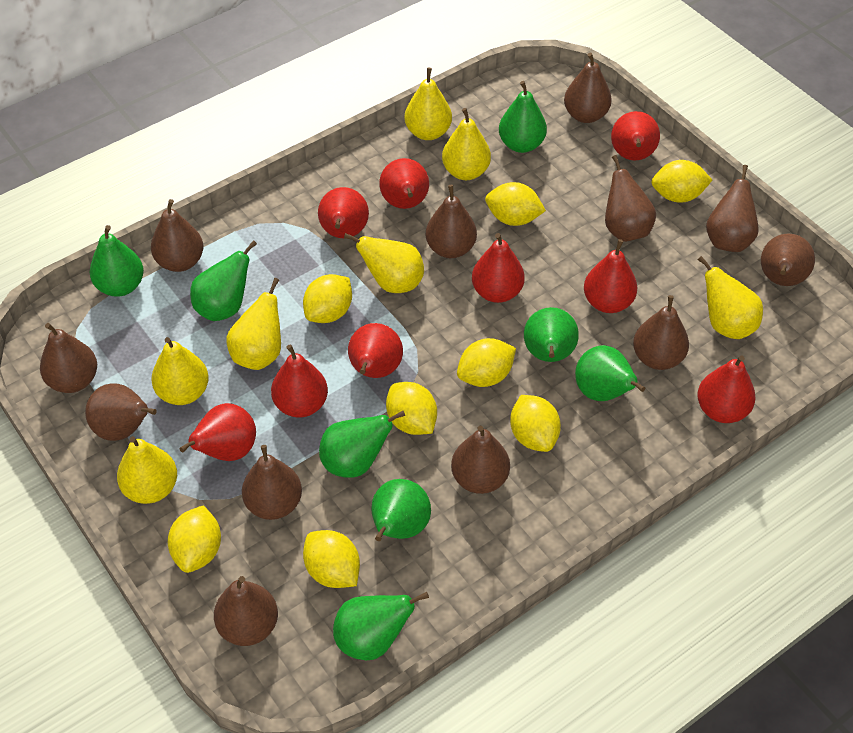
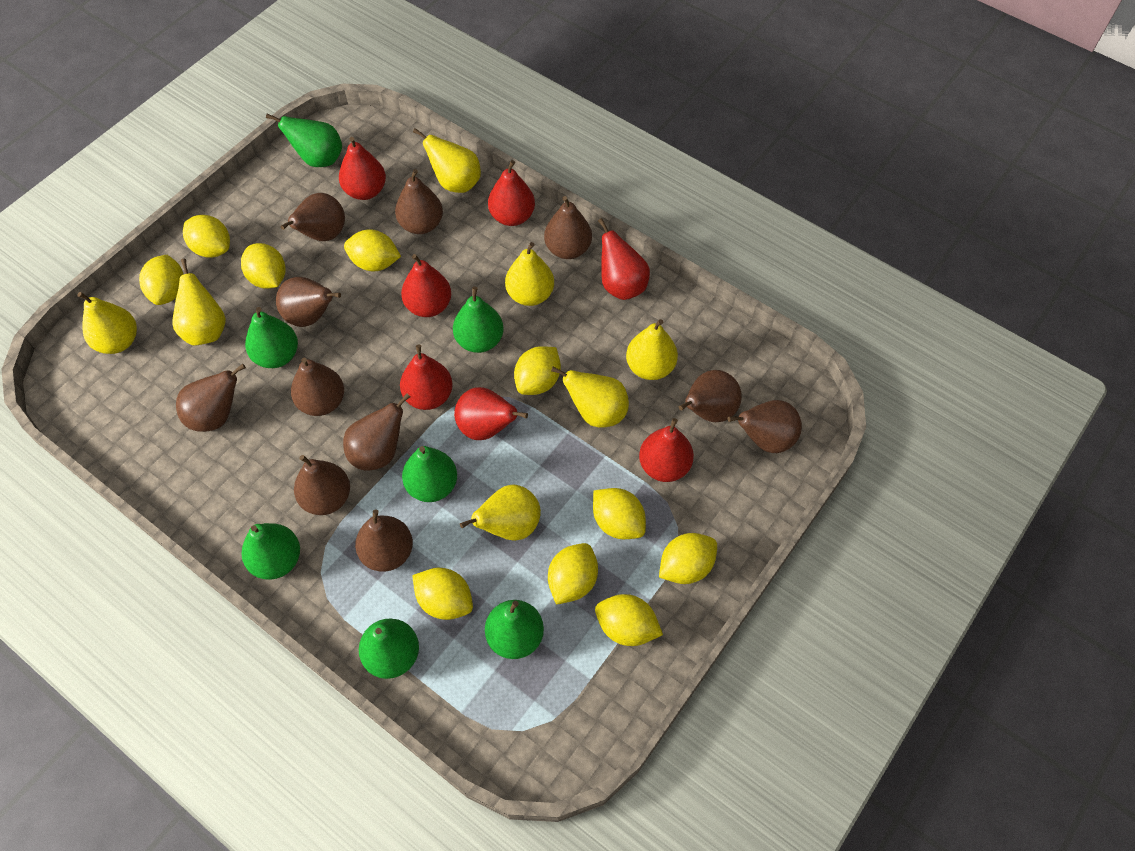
brown pear: 12 -> 11
green pear: 8 -> 7
red pear: 9 -> 7
yellow lemon: 8 -> 10

